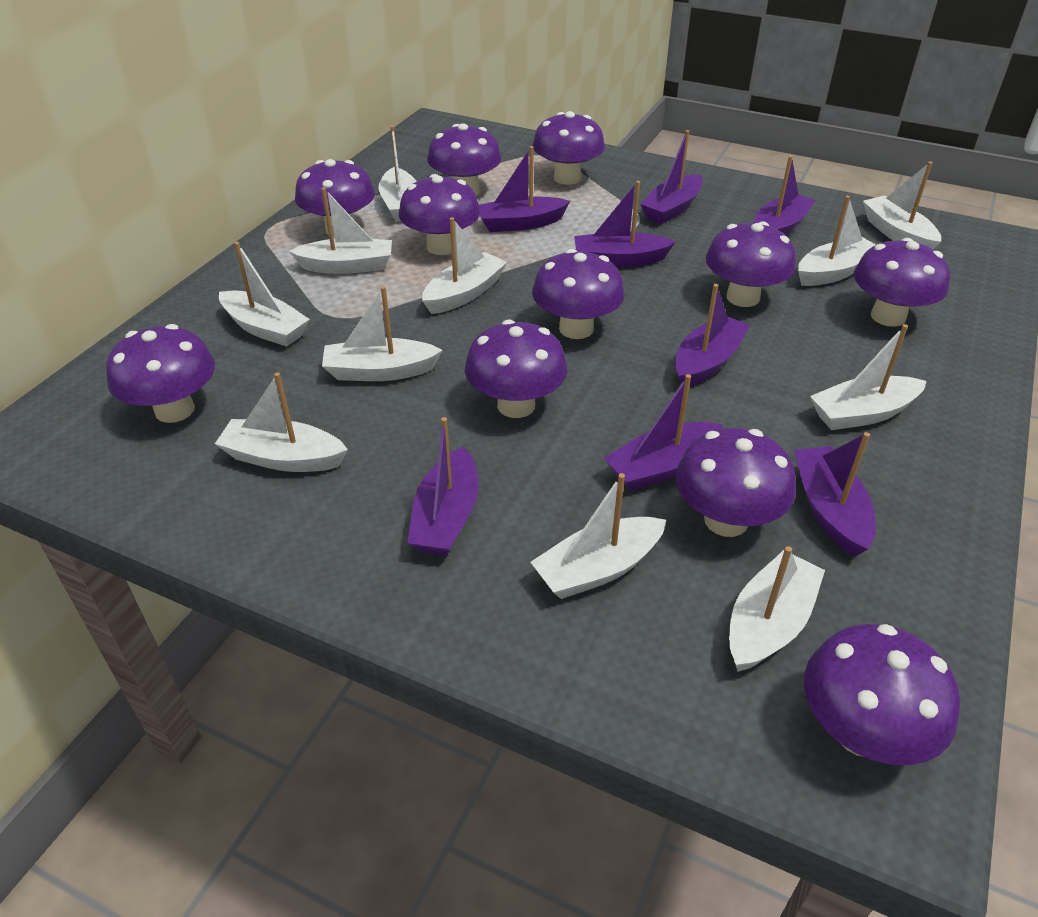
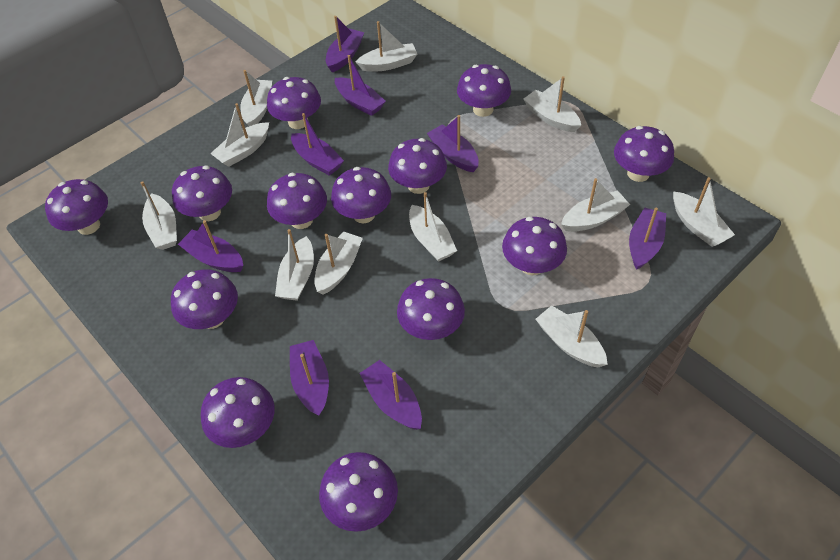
purple mushroom: 11 -> 13

